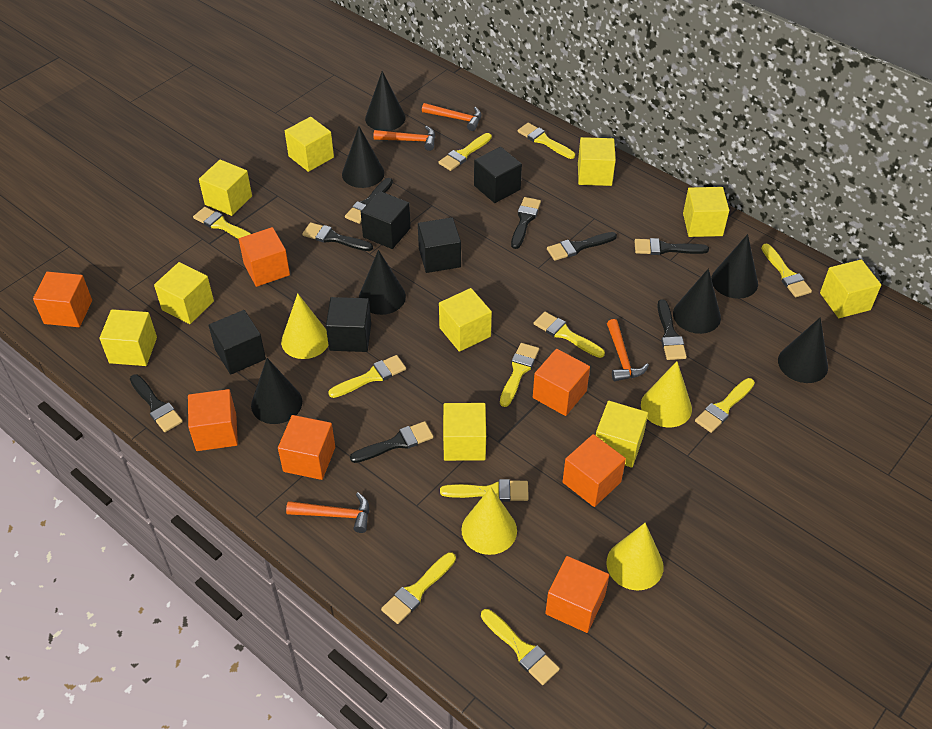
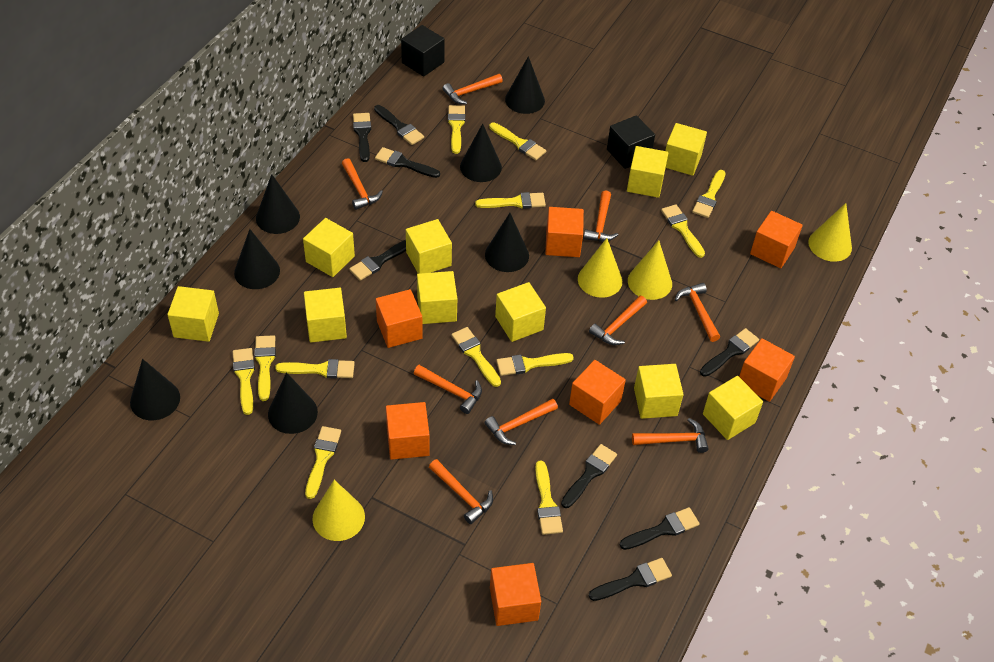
black cube: 5 -> 2
orange hammer: 4 -> 9
yellow brush: 11 -> 12

